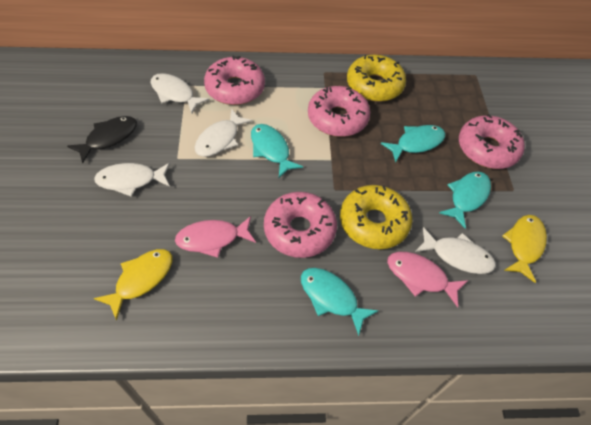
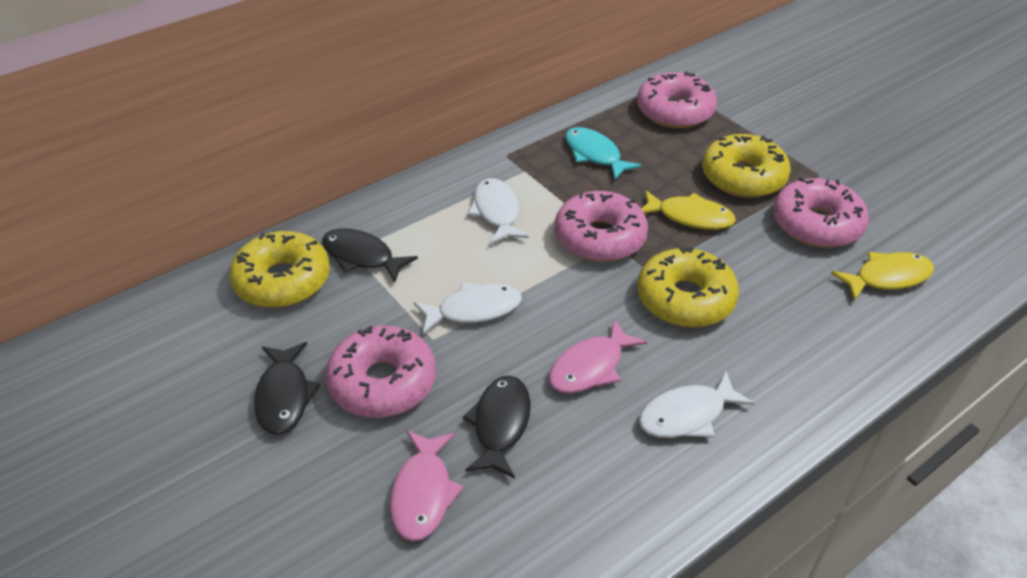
black fish: 1 -> 3
turquoise fish: 4 -> 1
white fish: 4 -> 3
yellow donut: 2 -> 3

